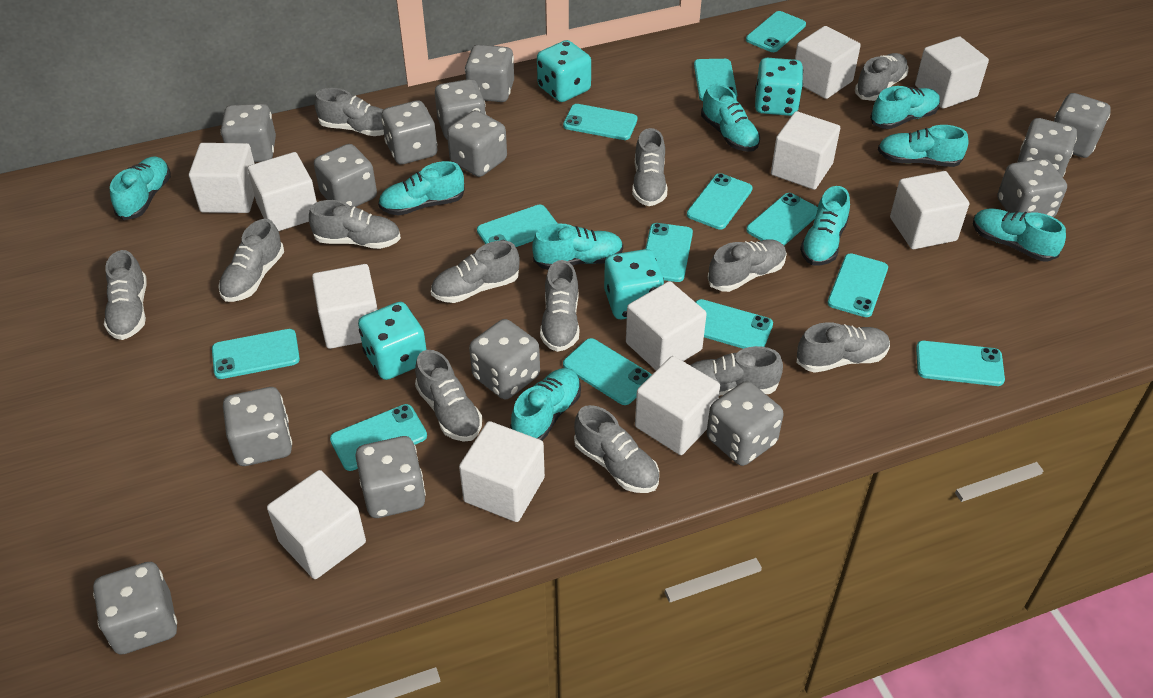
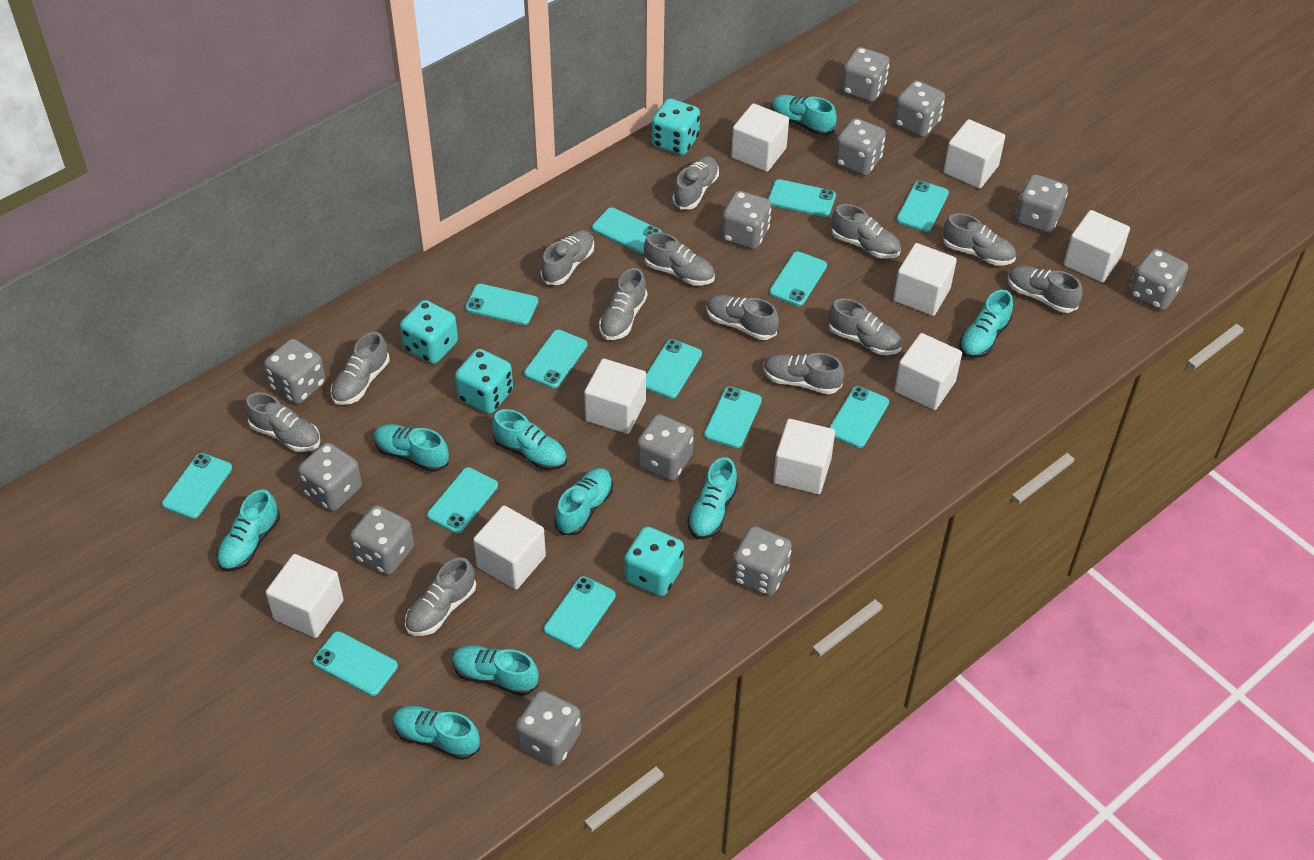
grey dice: 14 -> 12
white cube: 11 -> 9

